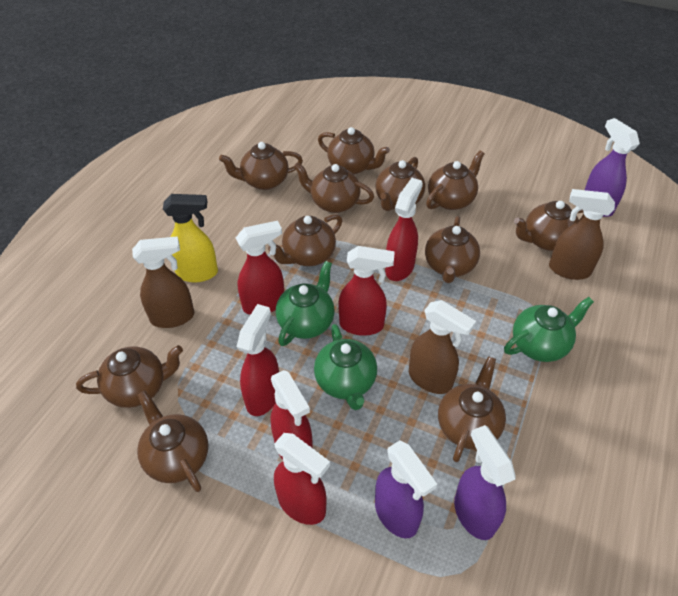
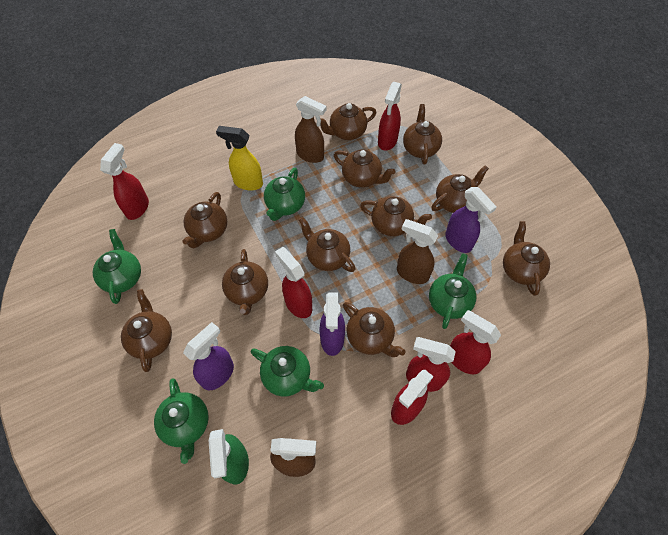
green spray bottle: 0 -> 1
green teapot: 3 -> 5

